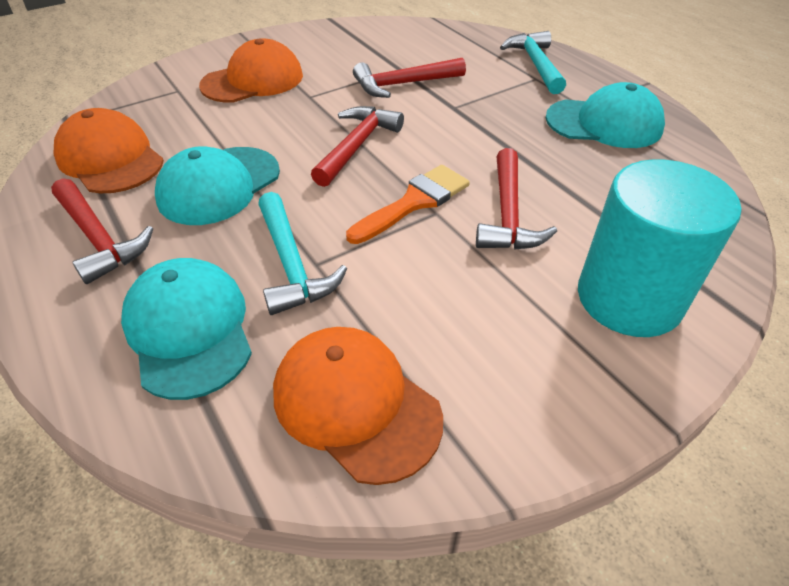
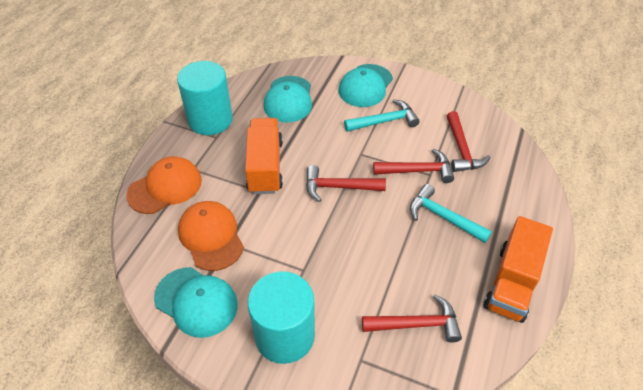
orange brush: 1 -> 0
orange cap: 3 -> 2
orange truck: 0 -> 2
turquoise cylinder: 1 -> 2

